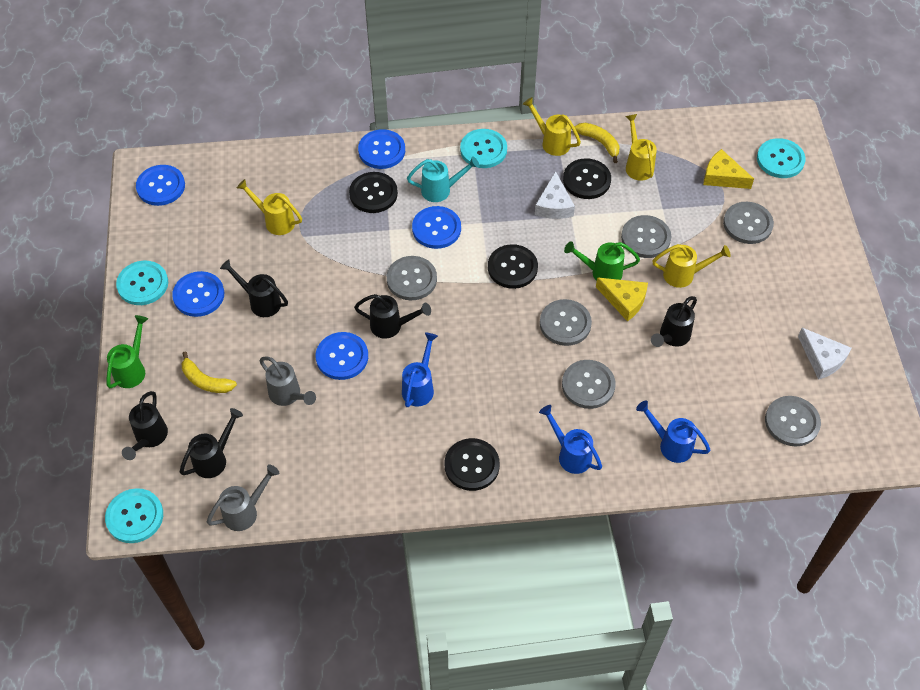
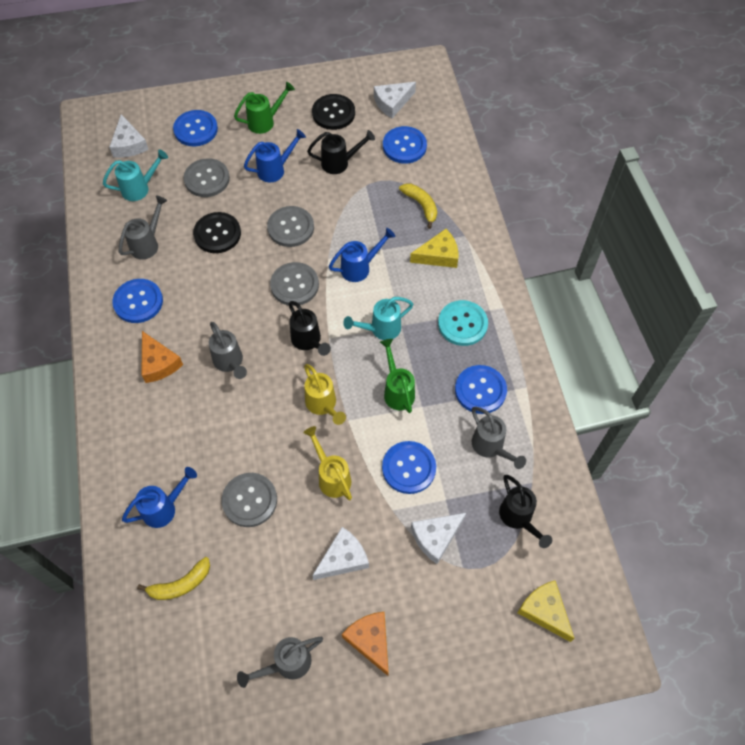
black button: 4 -> 2
black watering can: 5 -> 3
grey button: 6 -> 4
grey watering can: 2 -> 4
orange cheese: 0 -> 2
turquoise button: 4 -> 1
turquoise watering can: 1 -> 2
white cheese: 2 -> 4
yellow watering can: 4 -> 2

